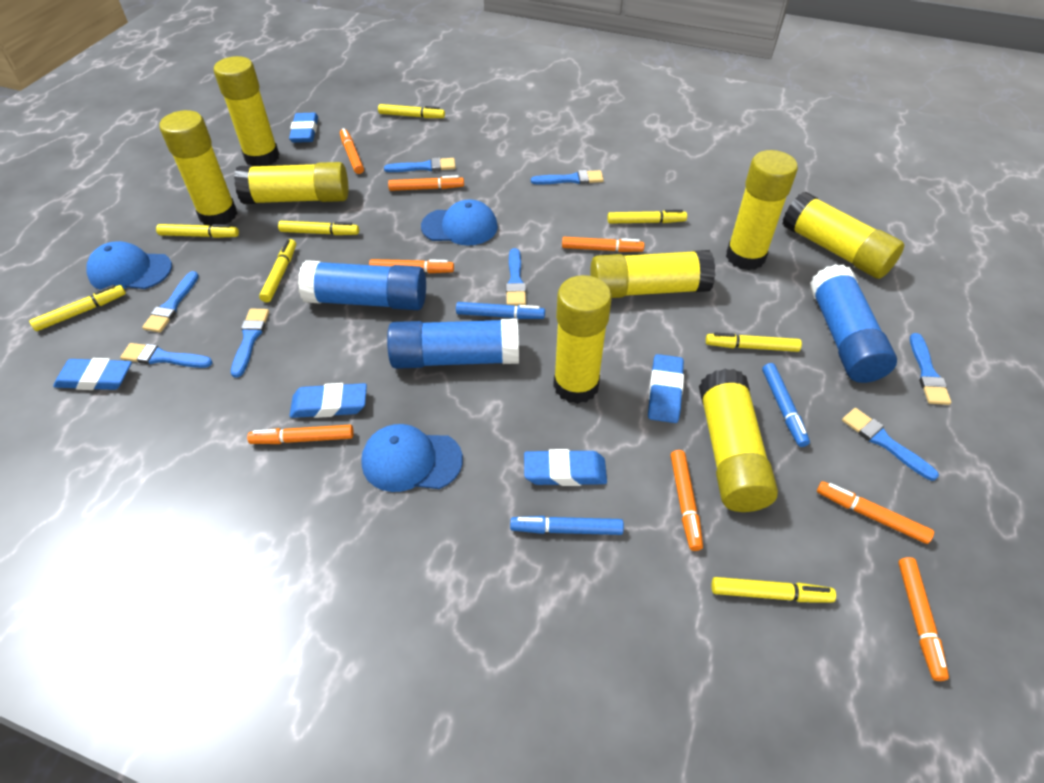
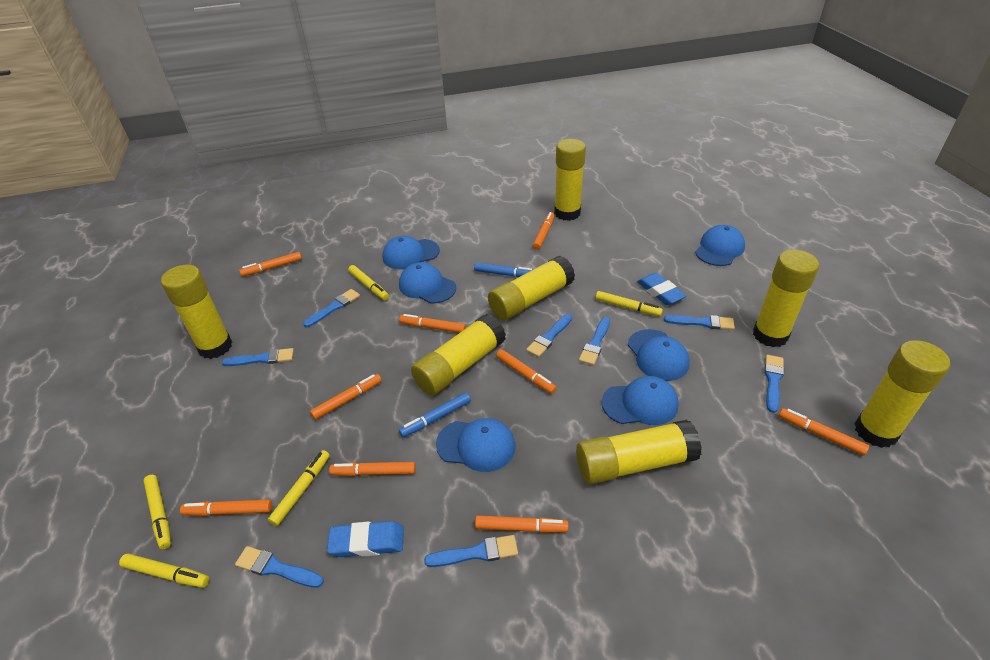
blue cap: 3 -> 6
blue eraser: 5 -> 2
blue glue stick: 3 -> 0
blue marker: 3 -> 2
orange marker: 8 -> 9
yellow glue stick: 8 -> 7
yellow marker: 8 -> 5

